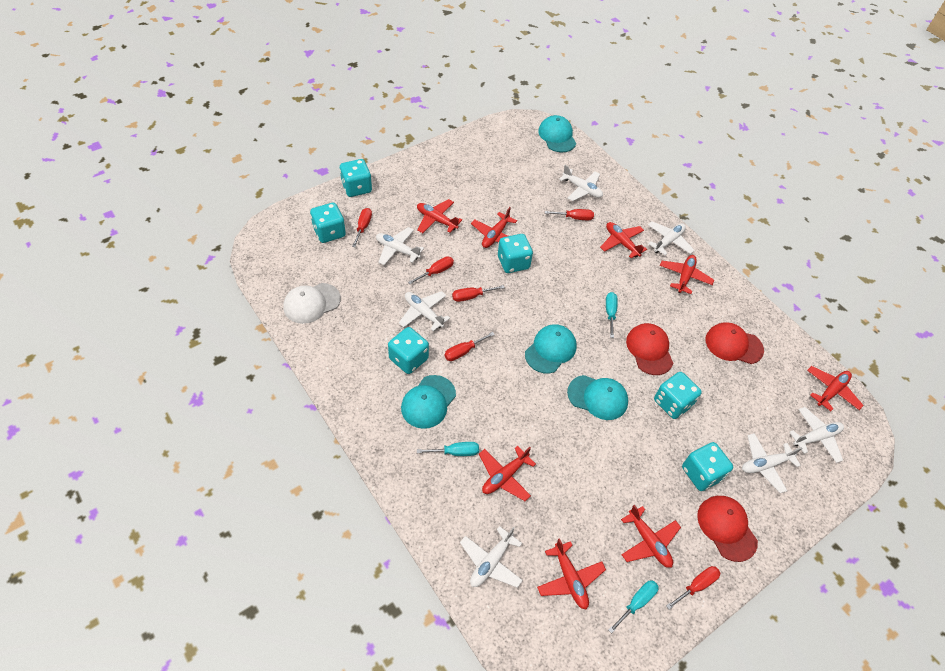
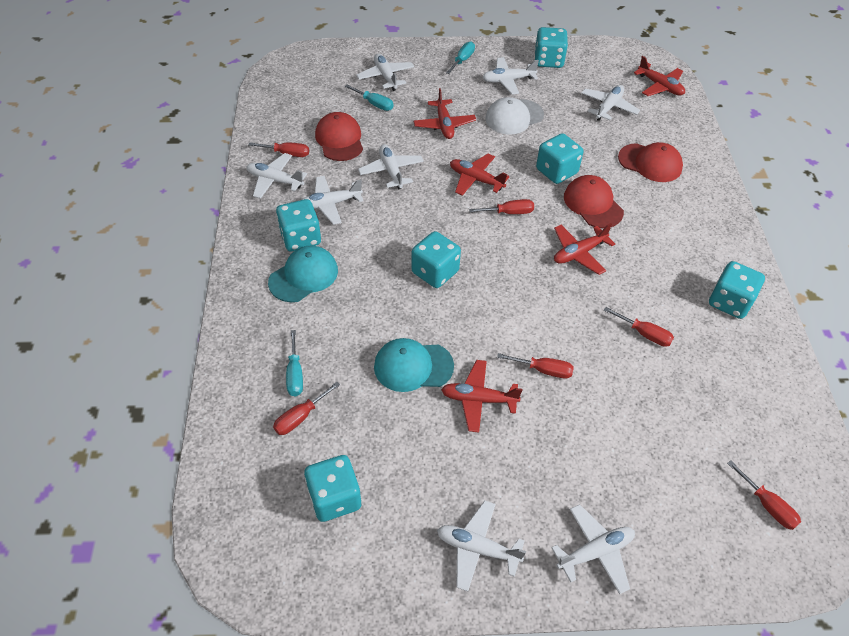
red plane: 8 -> 5
turquoise cap: 4 -> 2
white plane: 7 -> 8

